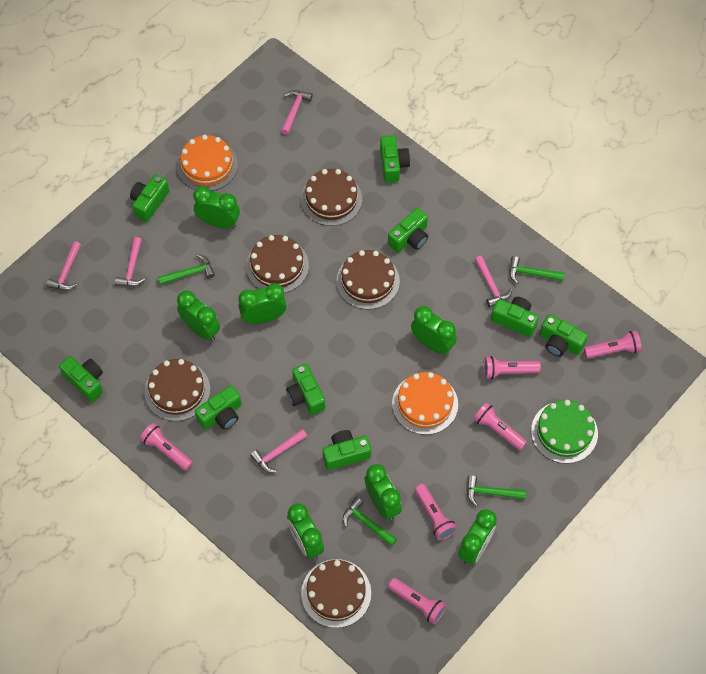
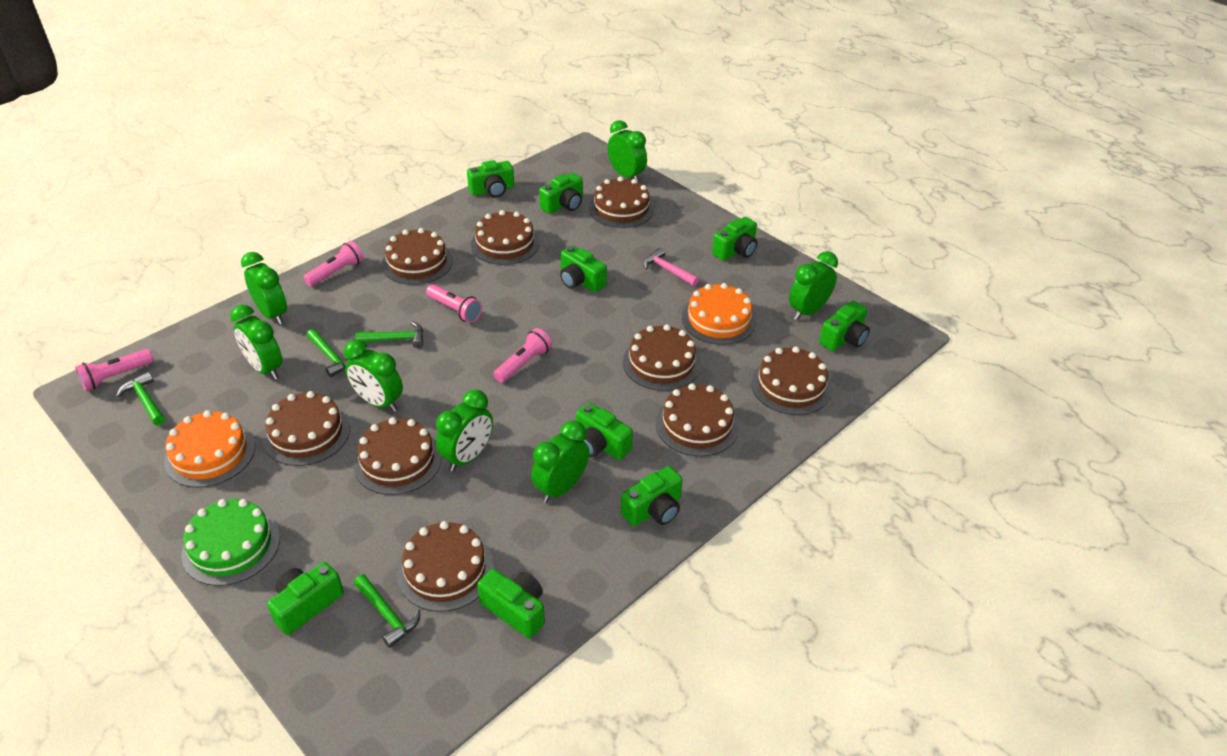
brown cake: 5 -> 9
pink flashlight: 6 -> 4
pink hammer: 5 -> 1

